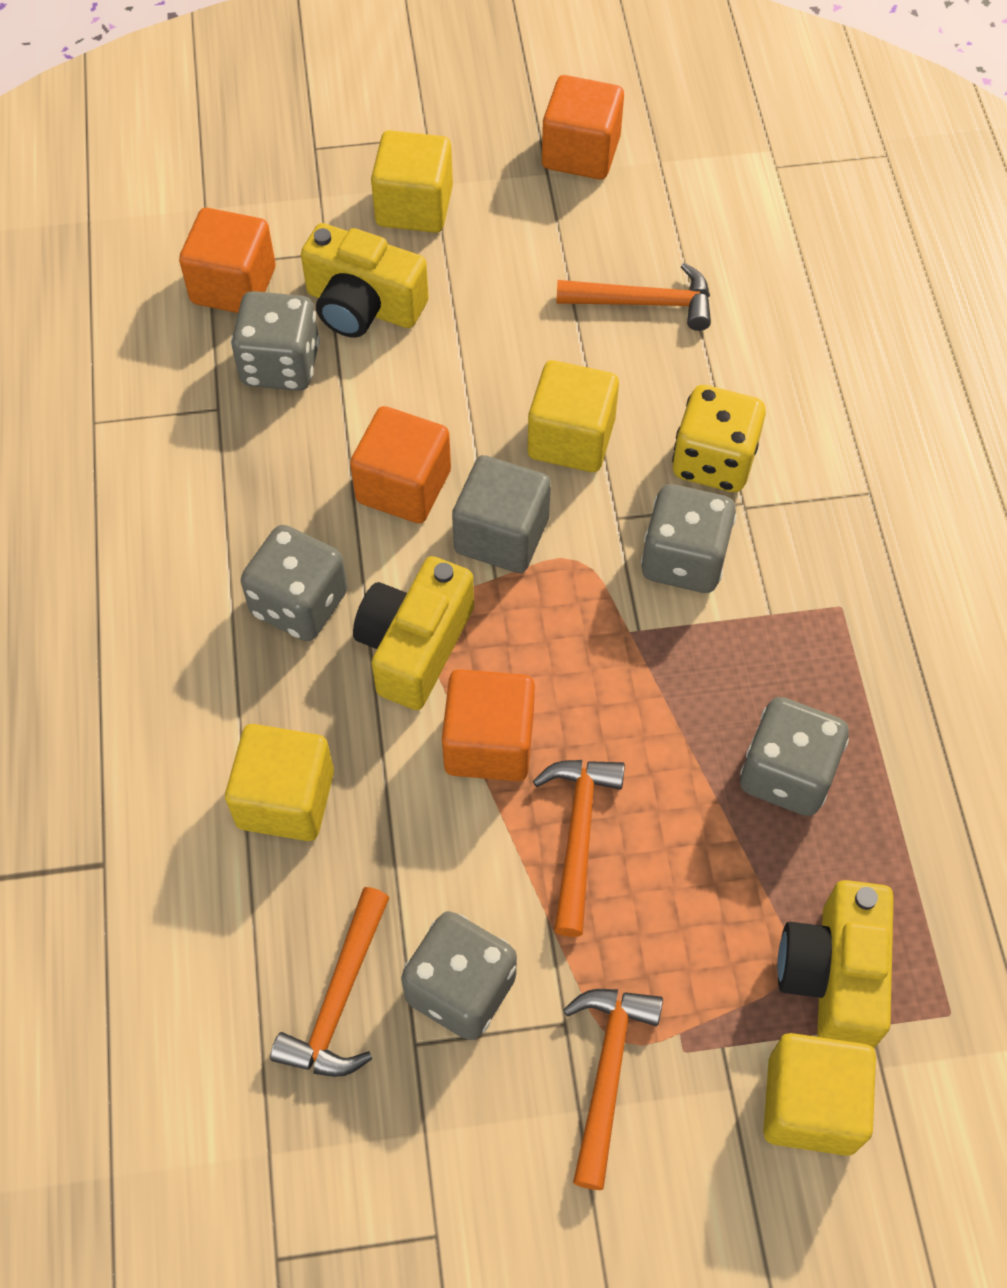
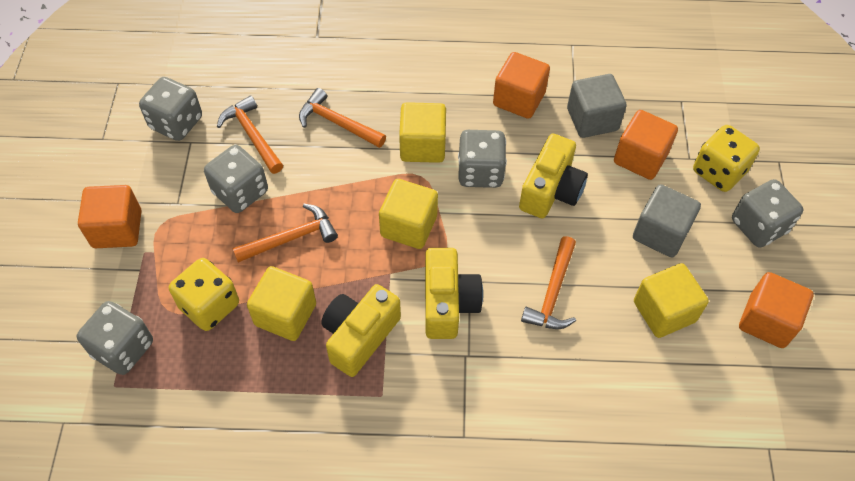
grey cube: 1 -> 2
yellow dice: 1 -> 2

